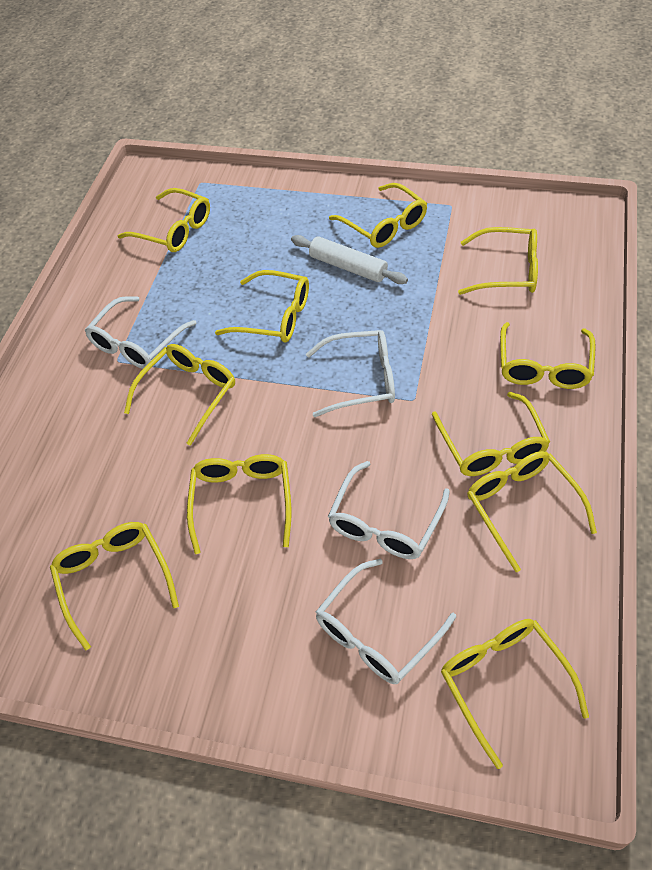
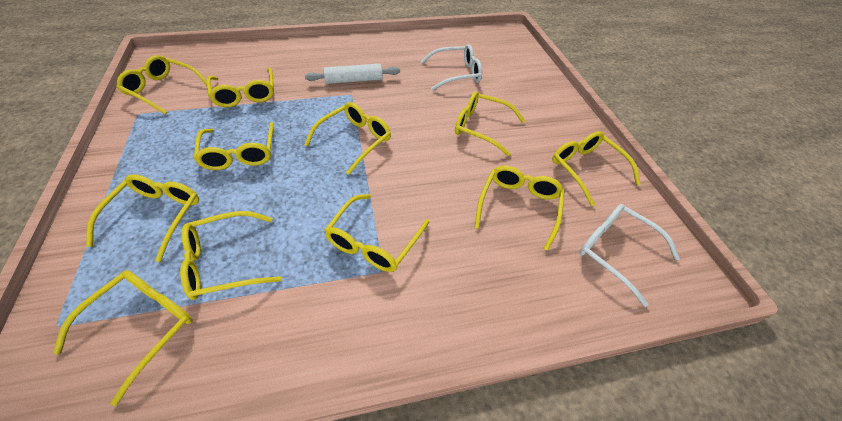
white glasses: 4 -> 2

